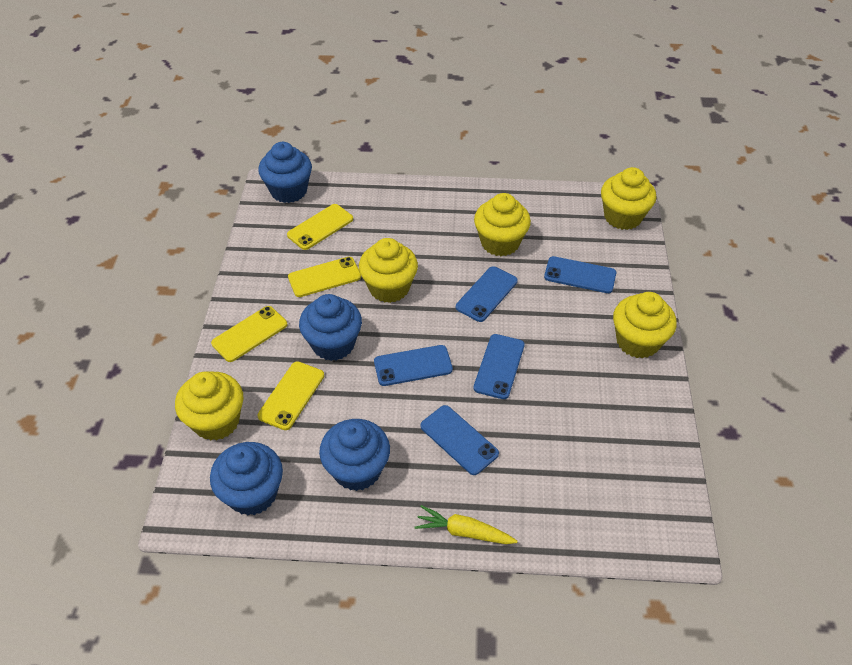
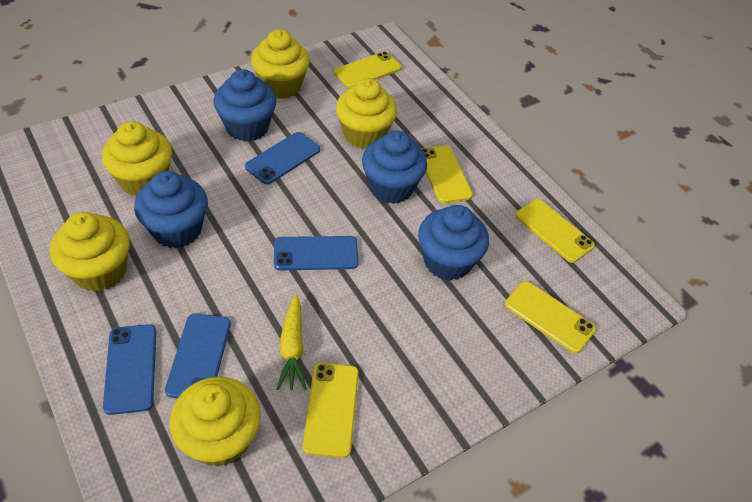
blue phone: 5 -> 4
yellow phone: 4 -> 5

